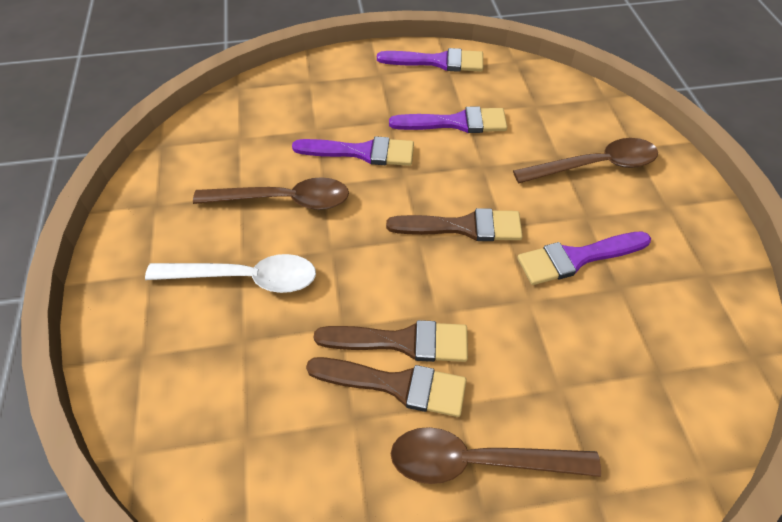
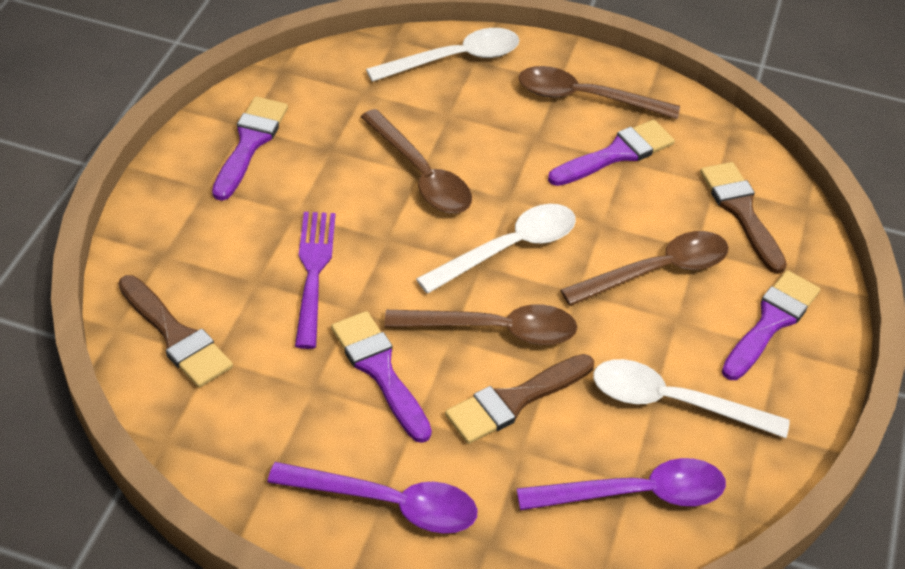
brown spoon: 3 -> 4
purple fork: 0 -> 1
purple spoon: 0 -> 2
white spoon: 1 -> 3

